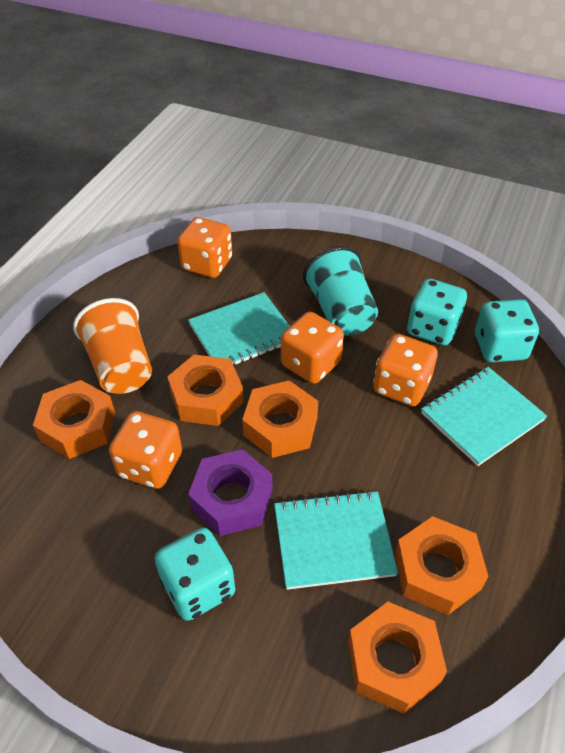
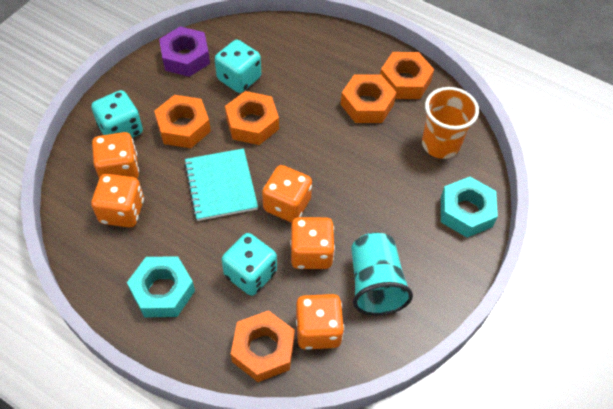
orange dice: 4 -> 5
turquoise notebook: 3 -> 1
turquoise nut: 0 -> 2

